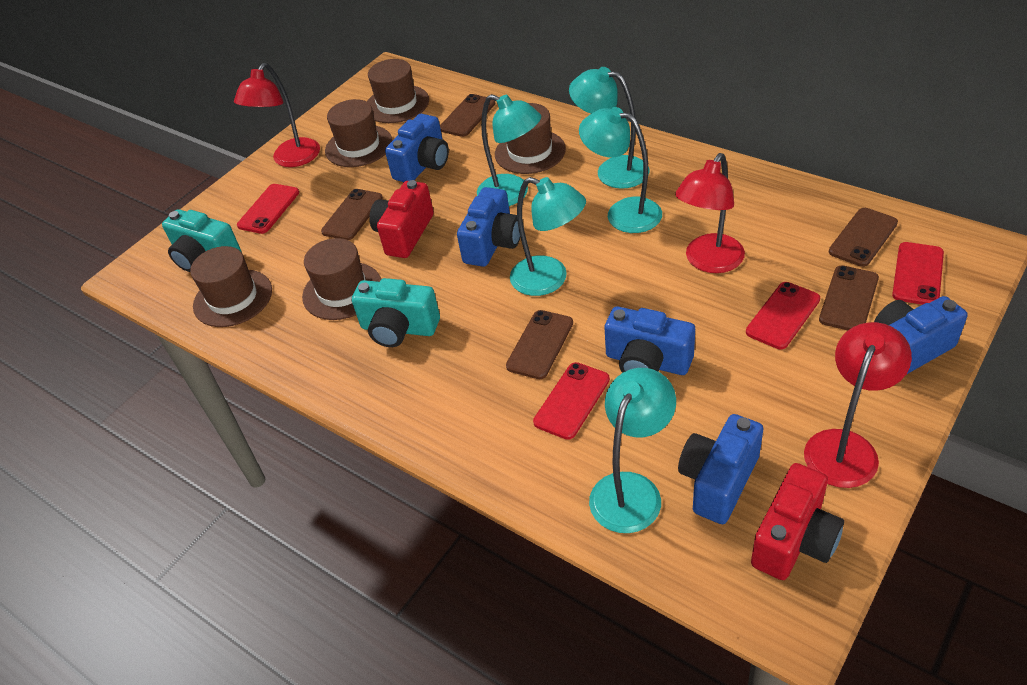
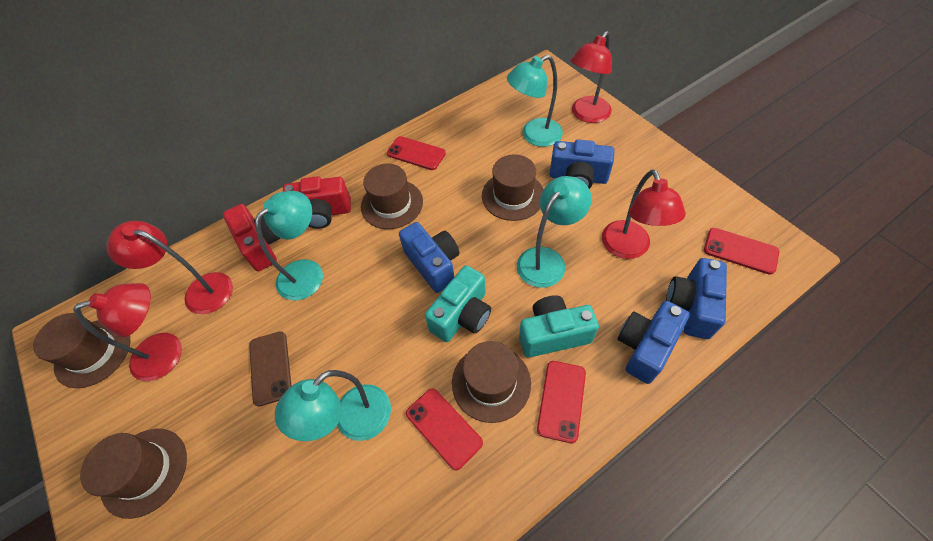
blue camera: 5 -> 4
brown phone: 5 -> 1
red lamp: 3 -> 4
turquoise lamp: 5 -> 4

